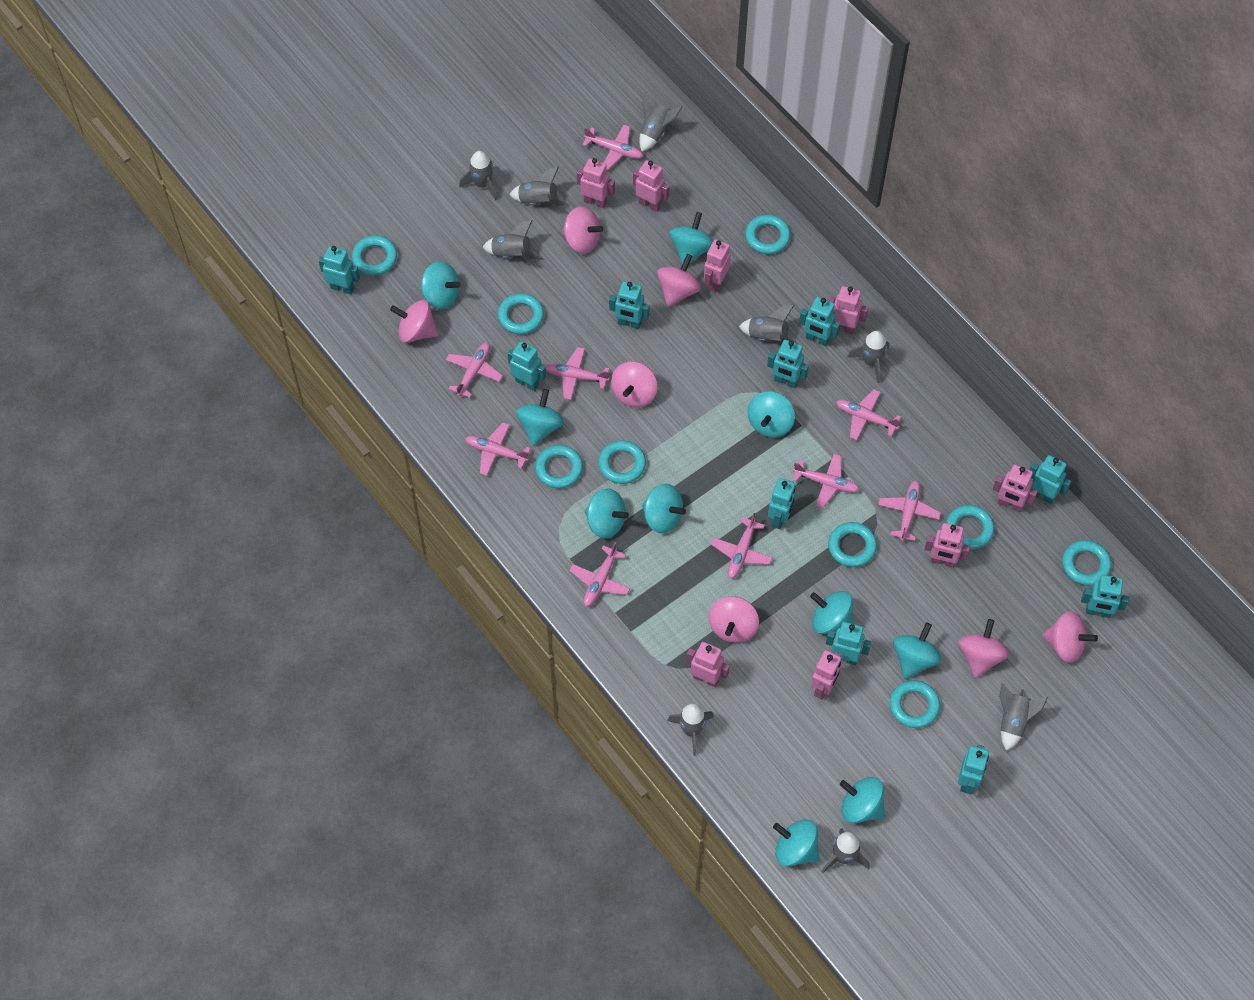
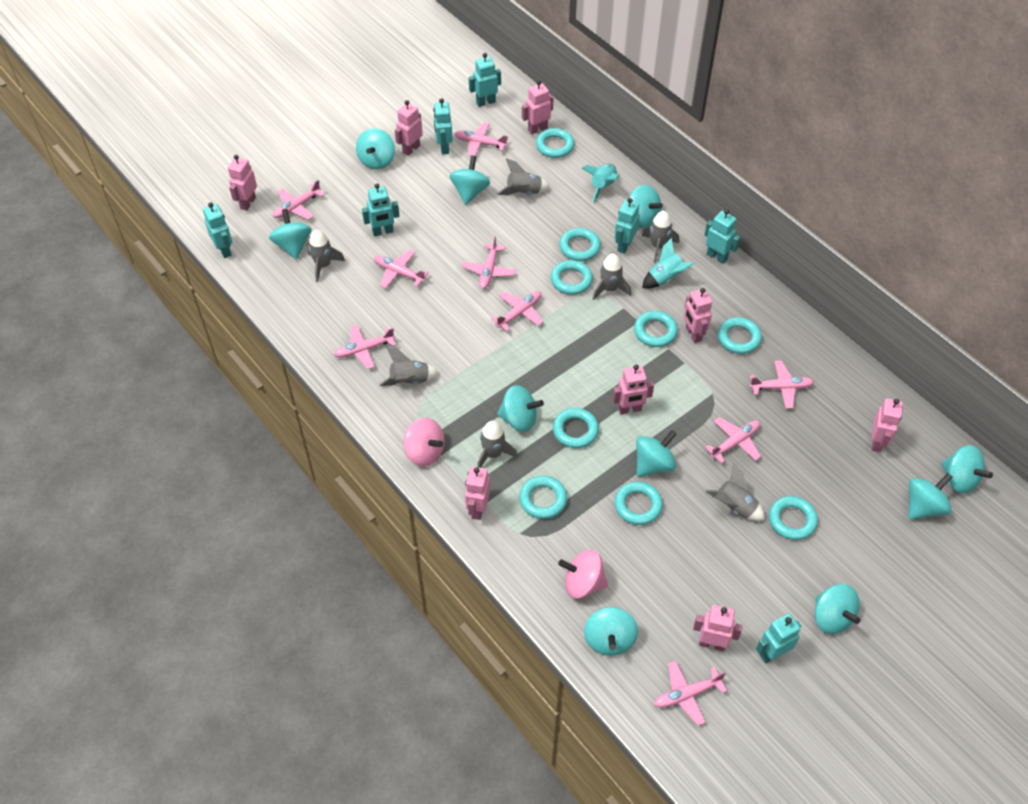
grey rocket: 9 -> 7
pink spinning top: 7 -> 2
turquoise robot: 10 -> 7
turquoise rocket: 0 -> 2

